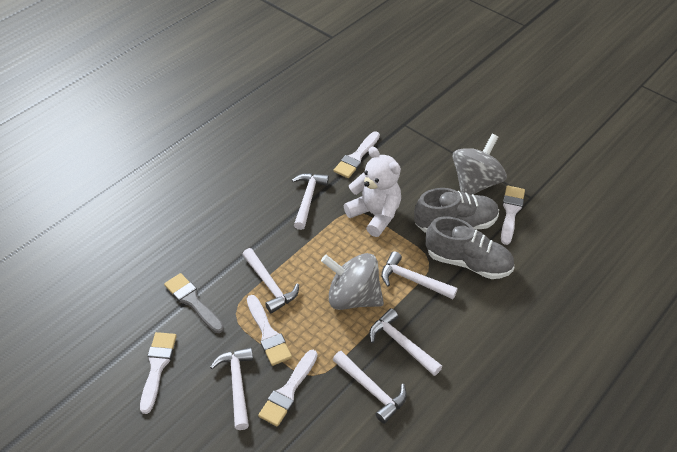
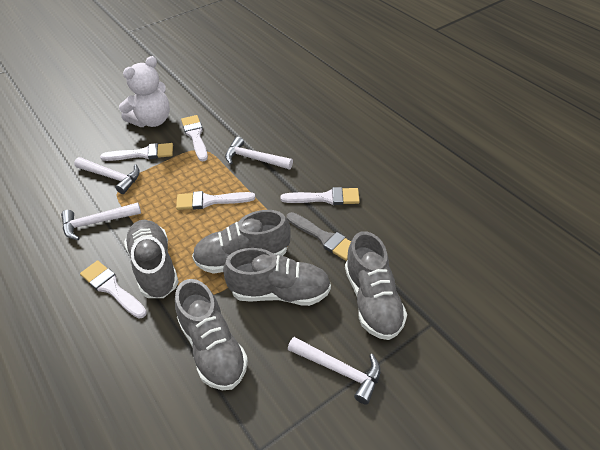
grey shoe: 2 -> 5
grey spinning top: 2 -> 0
white hammer: 6 -> 4

